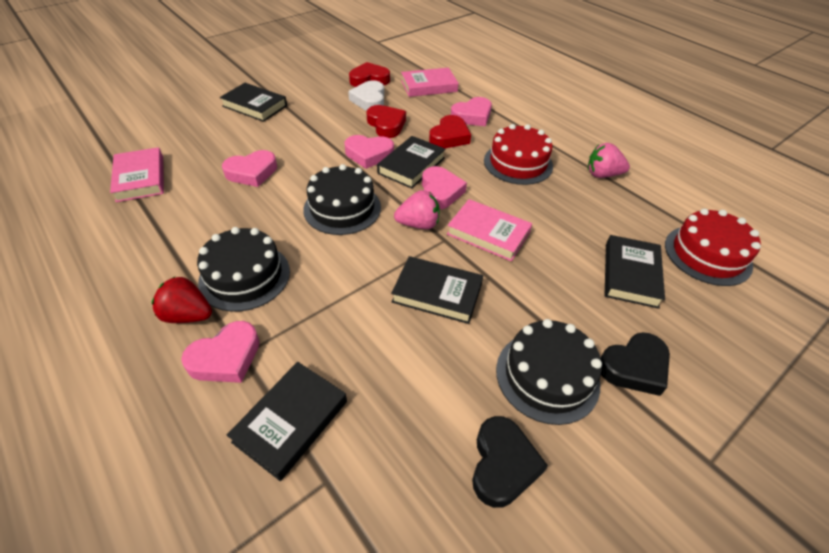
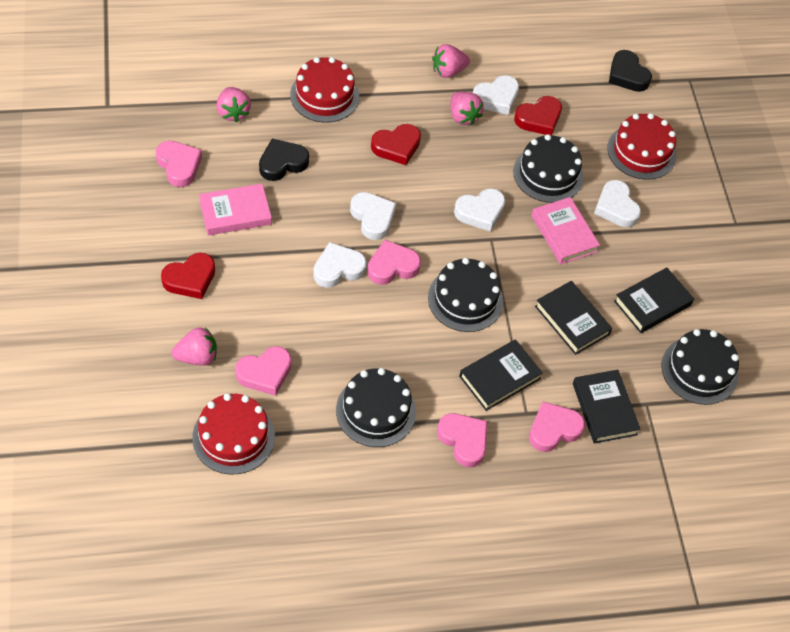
black book: 5 -> 4
black cake: 3 -> 4
pink book: 3 -> 2
pink strawberry: 2 -> 4
red cake: 2 -> 3
red strawberry: 1 -> 0
white heart: 1 -> 5

